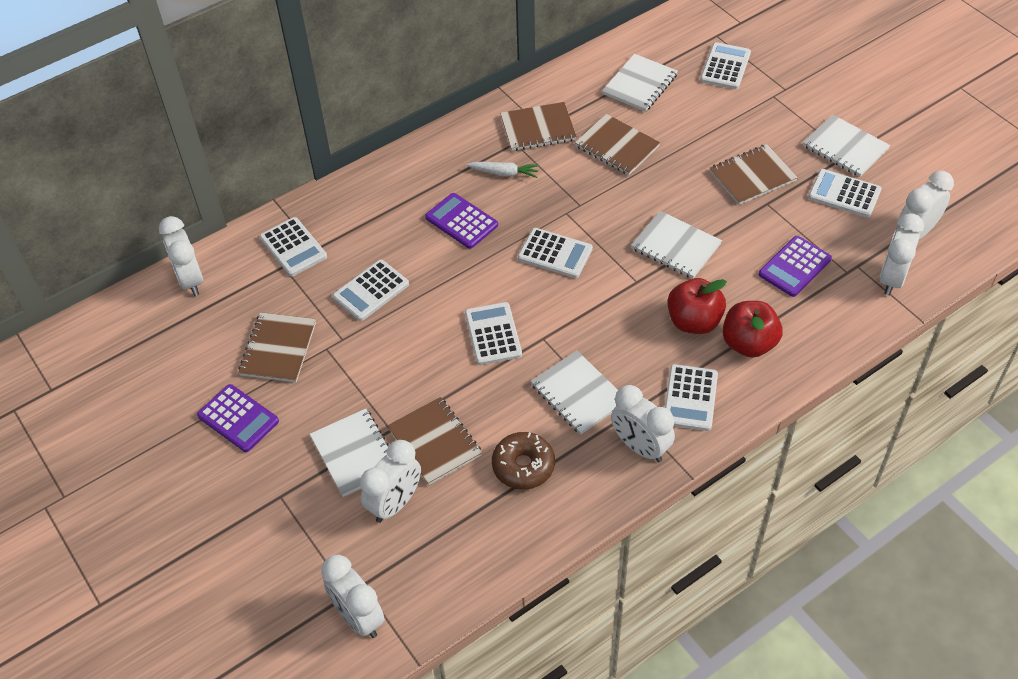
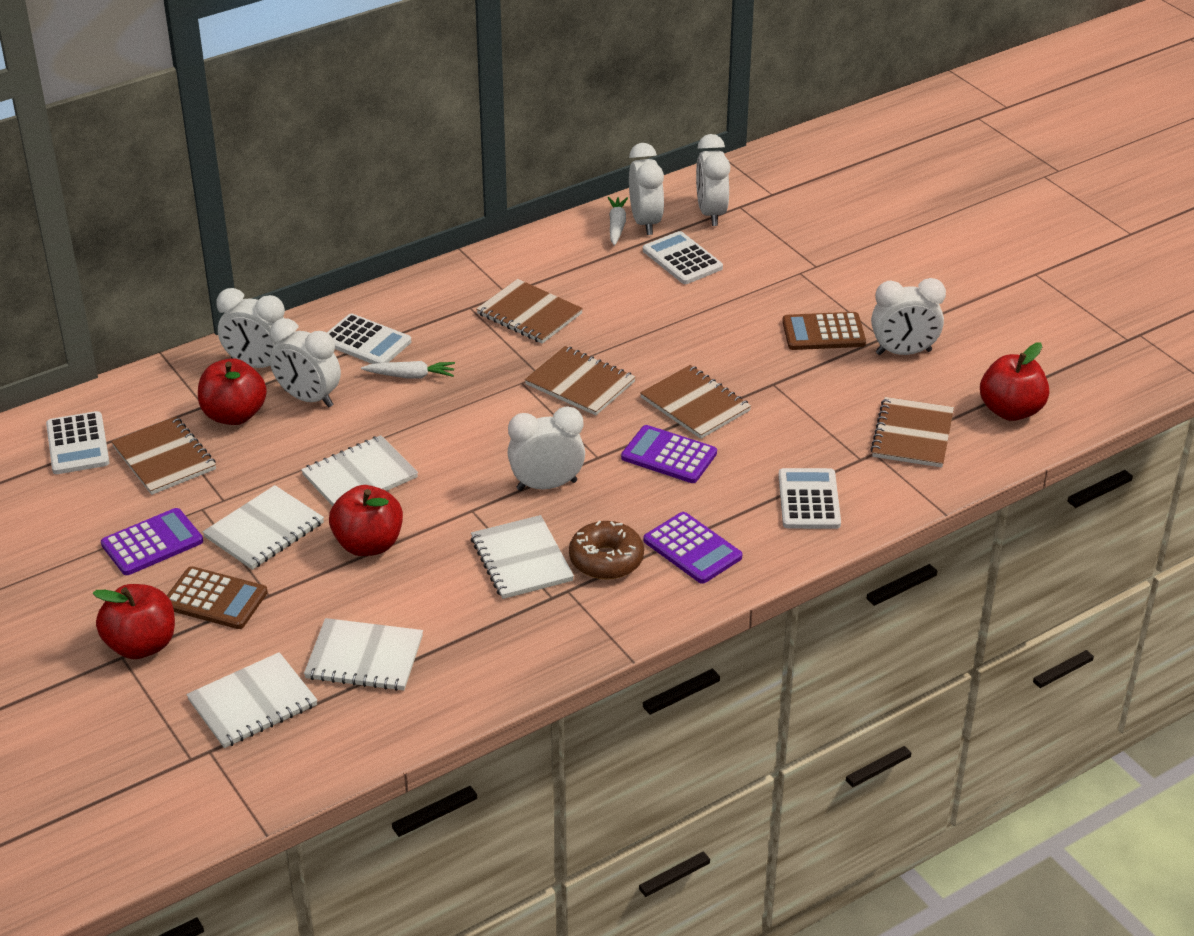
brown calculator: 0 -> 2
red apple: 2 -> 4
white calculator: 7 -> 4
white carrot: 1 -> 2

